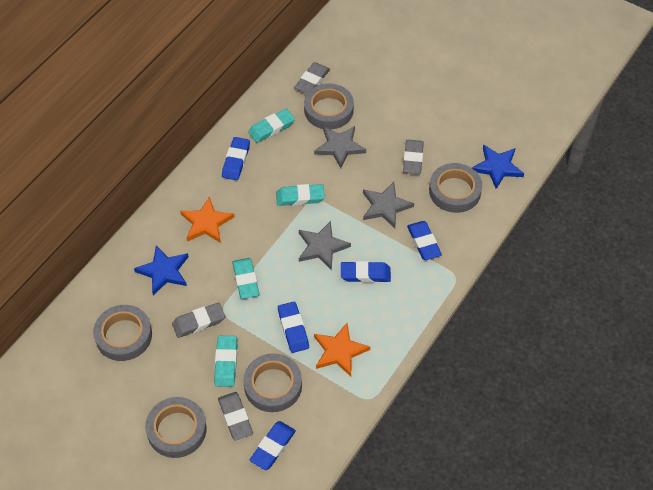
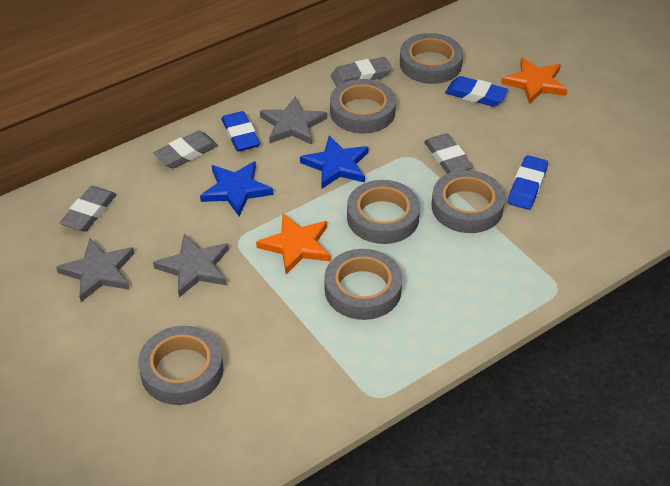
blue eraser: 5 -> 3
grey tape: 5 -> 6
turquoise eraser: 4 -> 0

